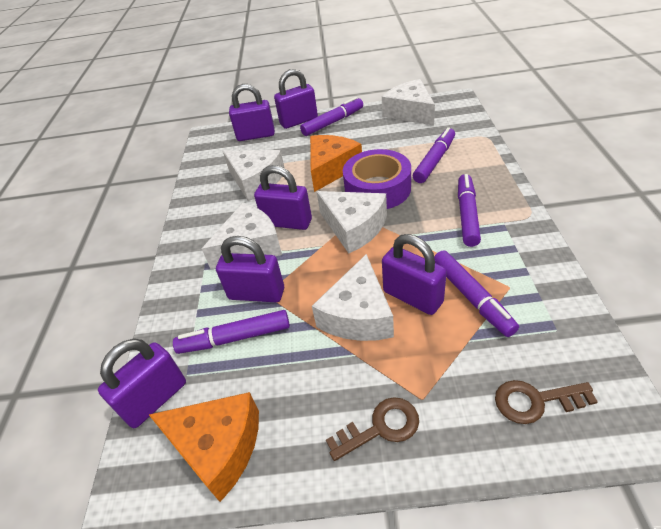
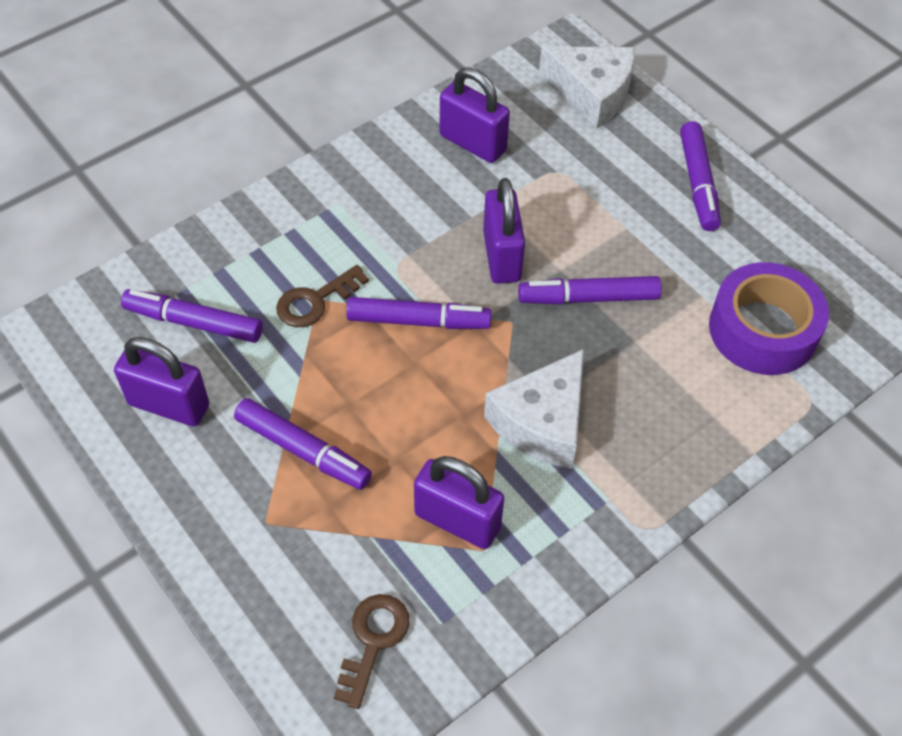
orange cheese: 2 -> 0
purple padlock: 6 -> 4
white cheese: 5 -> 2

